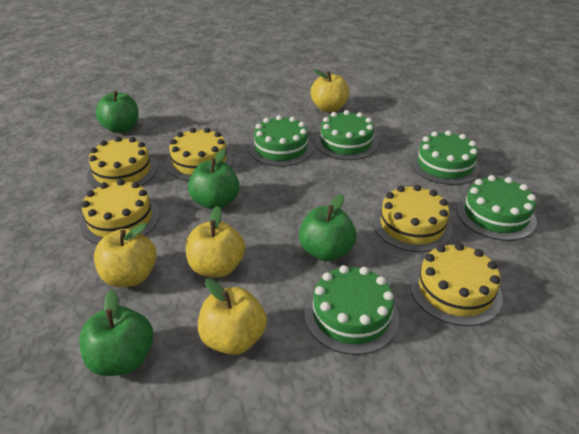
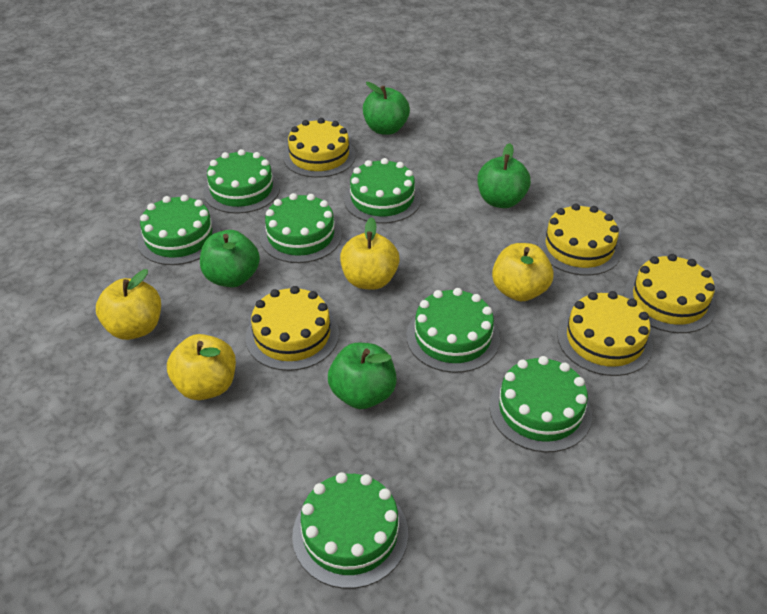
green cake: 5 -> 7

